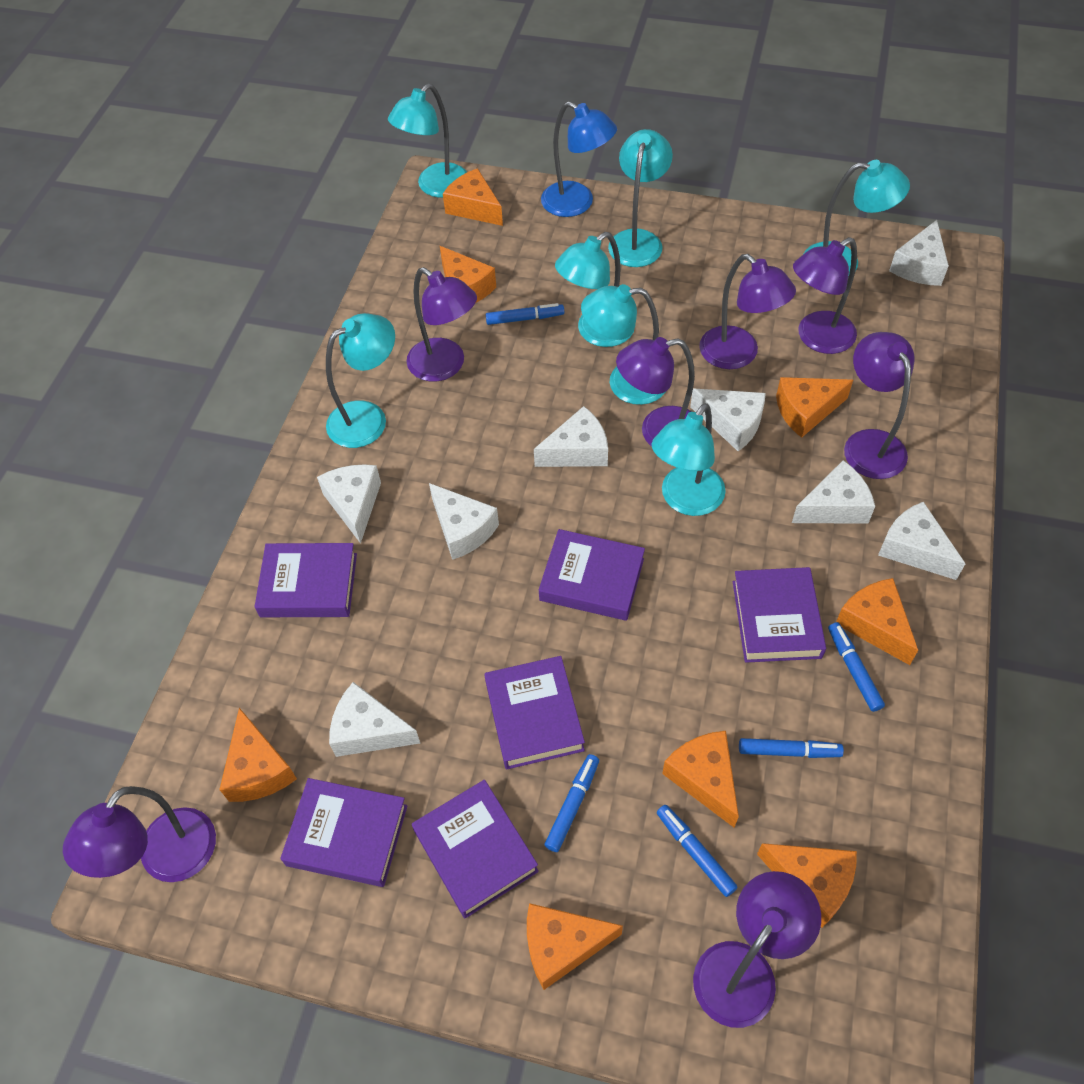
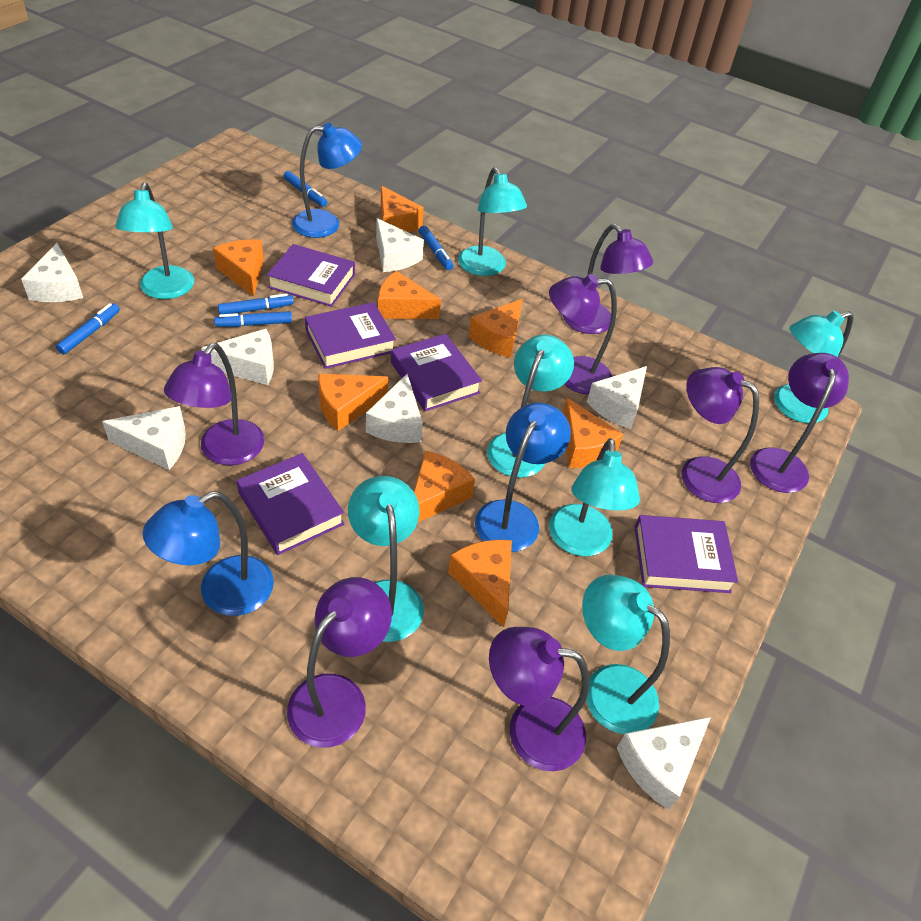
blue lamp: 1 -> 3
purple book: 6 -> 5
white cheese: 8 -> 7

